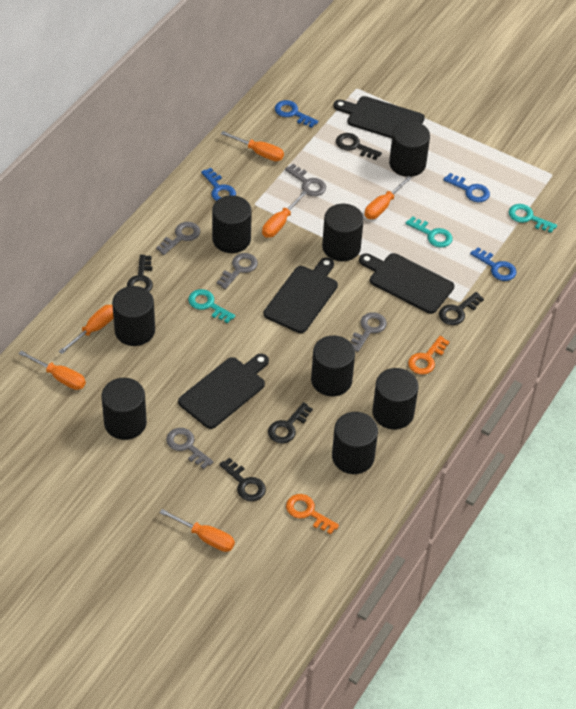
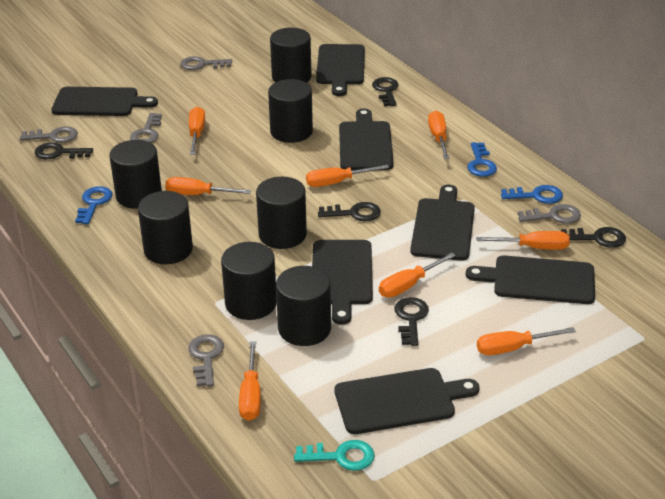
black cutting board: 4 -> 7
black cylinder: 8 -> 7
blue key: 4 -> 3
orange key: 2 -> 0
orange screwdriver: 6 -> 8
turquoise key: 3 -> 1

